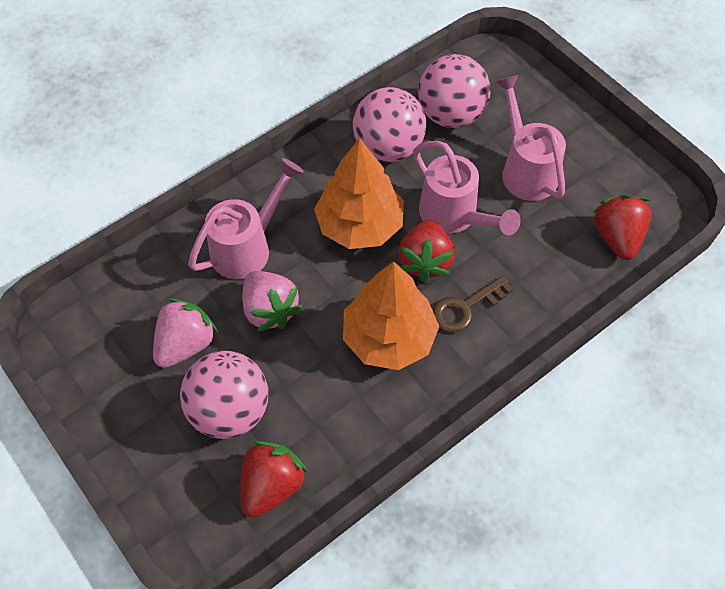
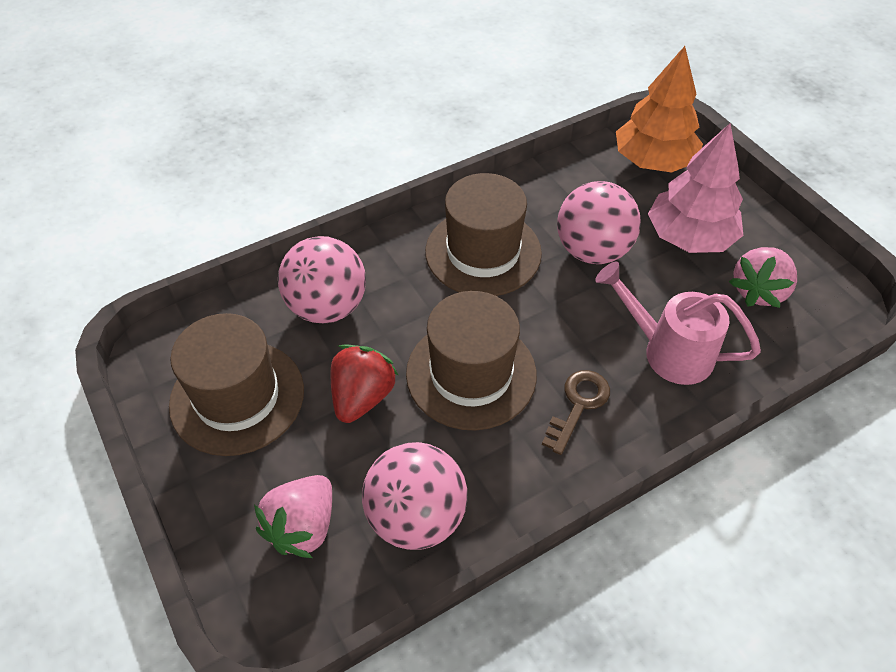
brown hat: 0 -> 3
orange tree: 2 -> 1
pink tree: 0 -> 1
pink watering can: 3 -> 1
red strawberry: 3 -> 1

